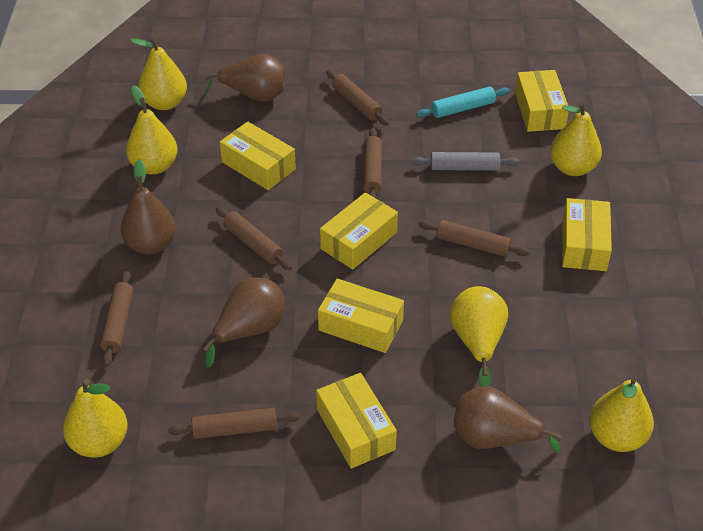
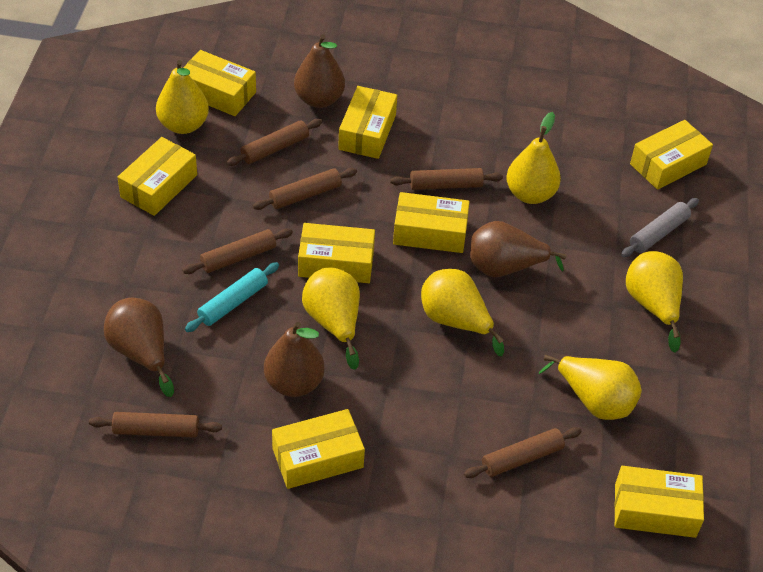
yellow box: 6 -> 8

